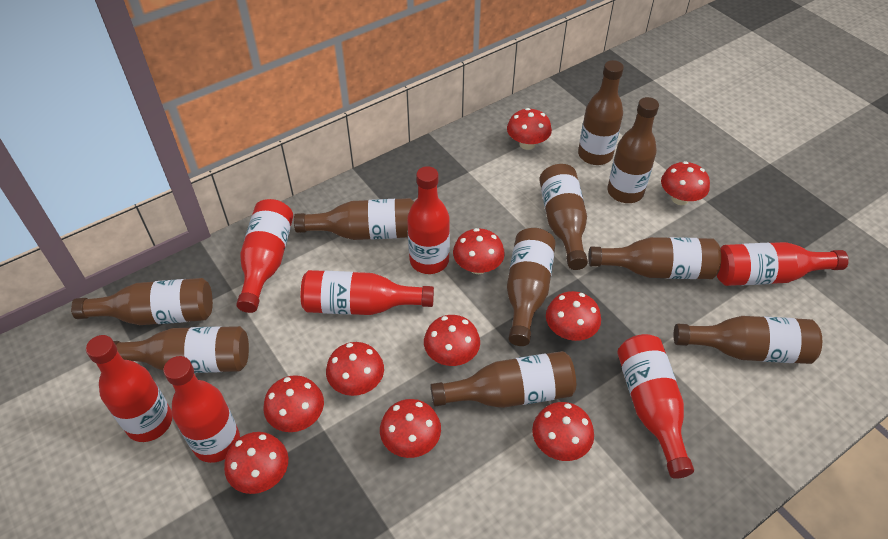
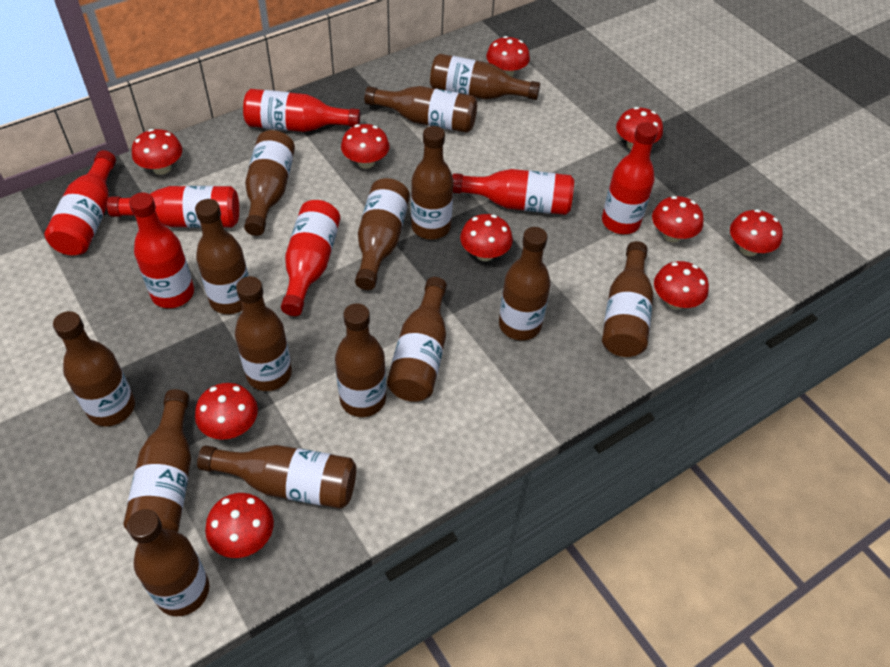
brown bottle: 10 -> 15

